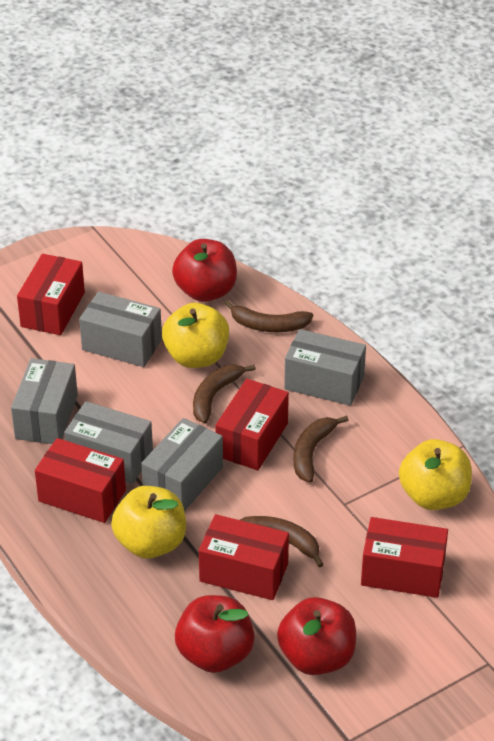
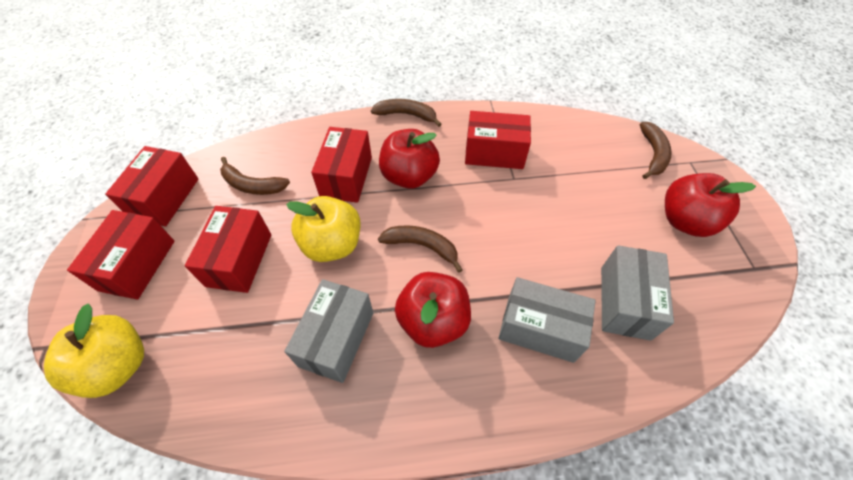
grey box: 5 -> 3
yellow apple: 3 -> 2

